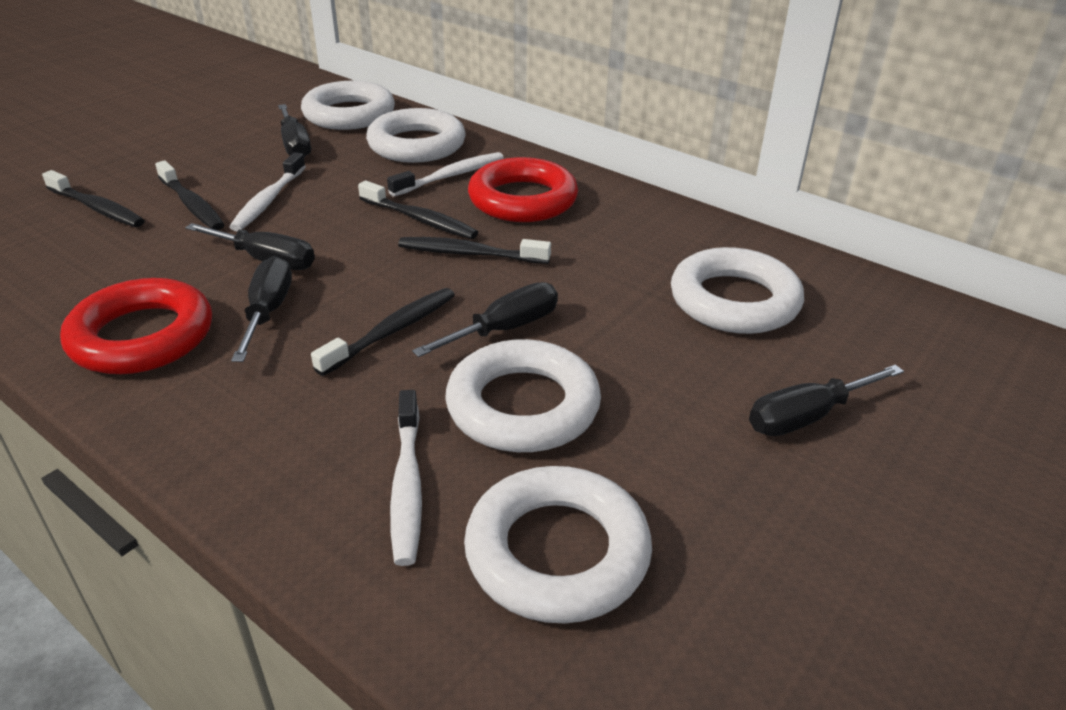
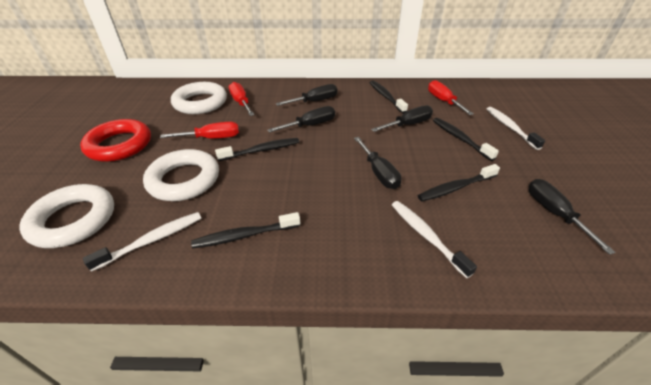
red ring: 2 -> 1
red screwdriver: 0 -> 3
white ring: 5 -> 3

